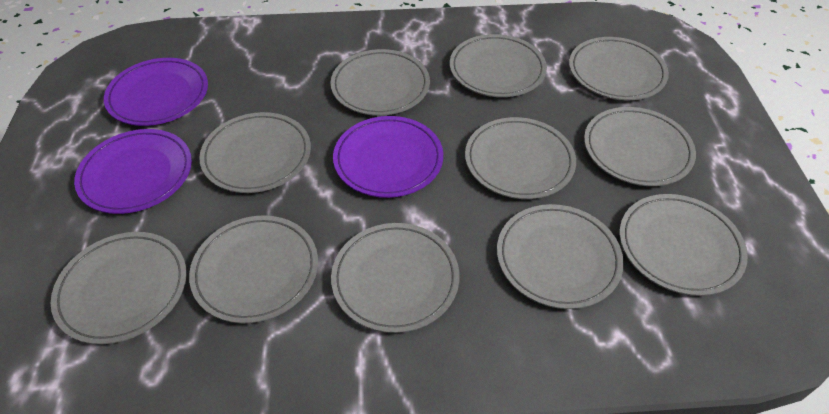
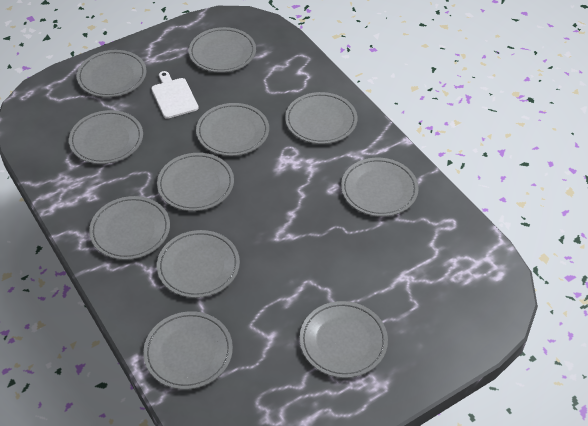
purple plate: 3 -> 0
white cutting board: 0 -> 1

